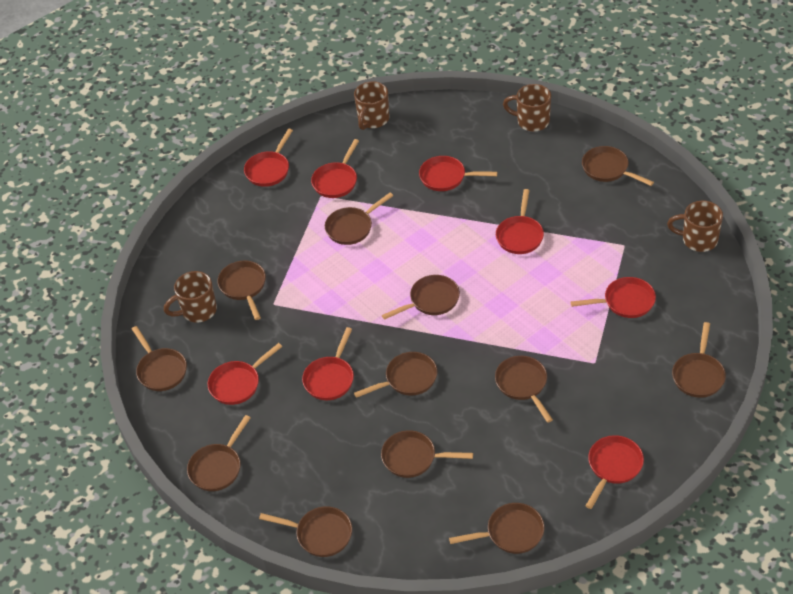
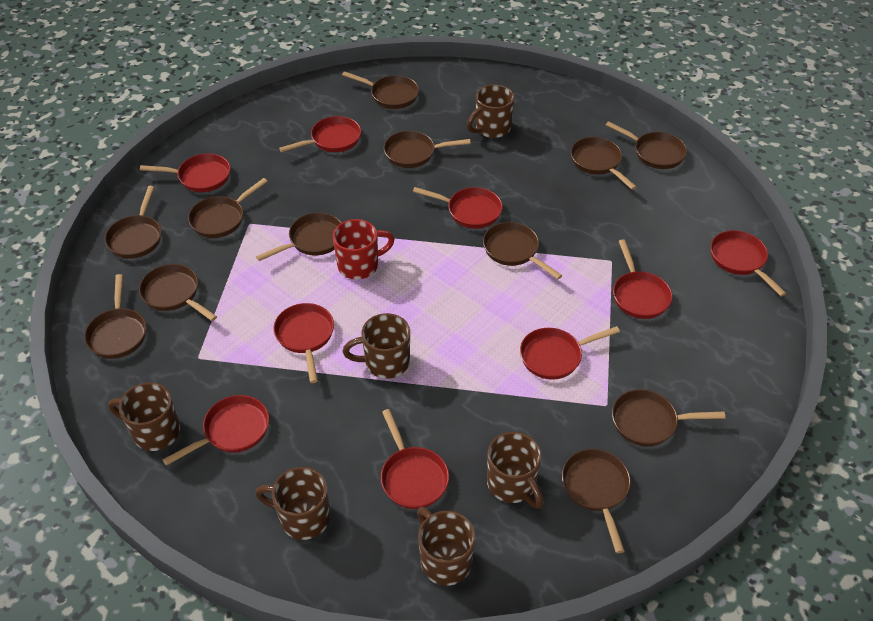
brown mug: 4 -> 6
red mug: 0 -> 1
red pan: 8 -> 9

